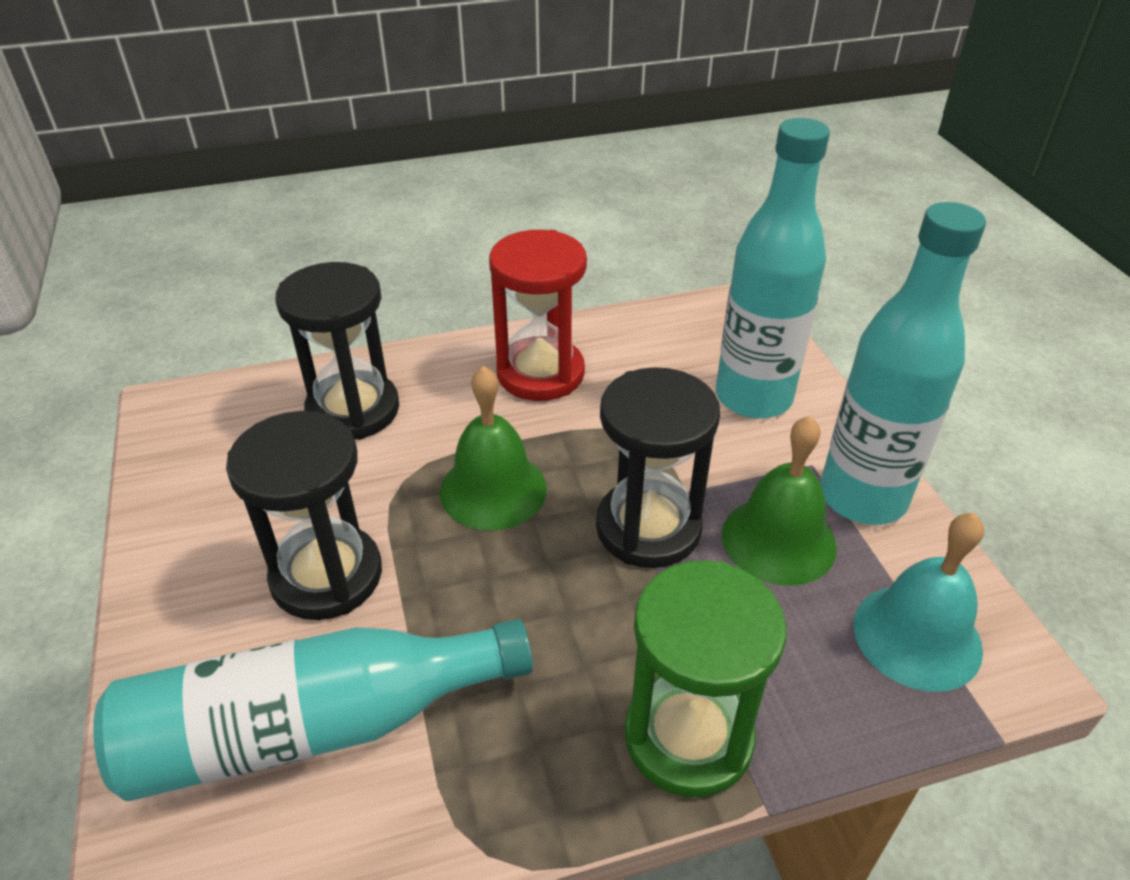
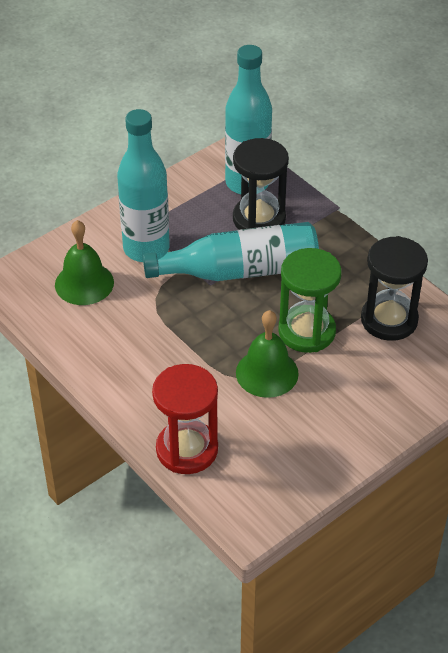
black hourglass: 3 -> 2
turquoise bell: 1 -> 0

